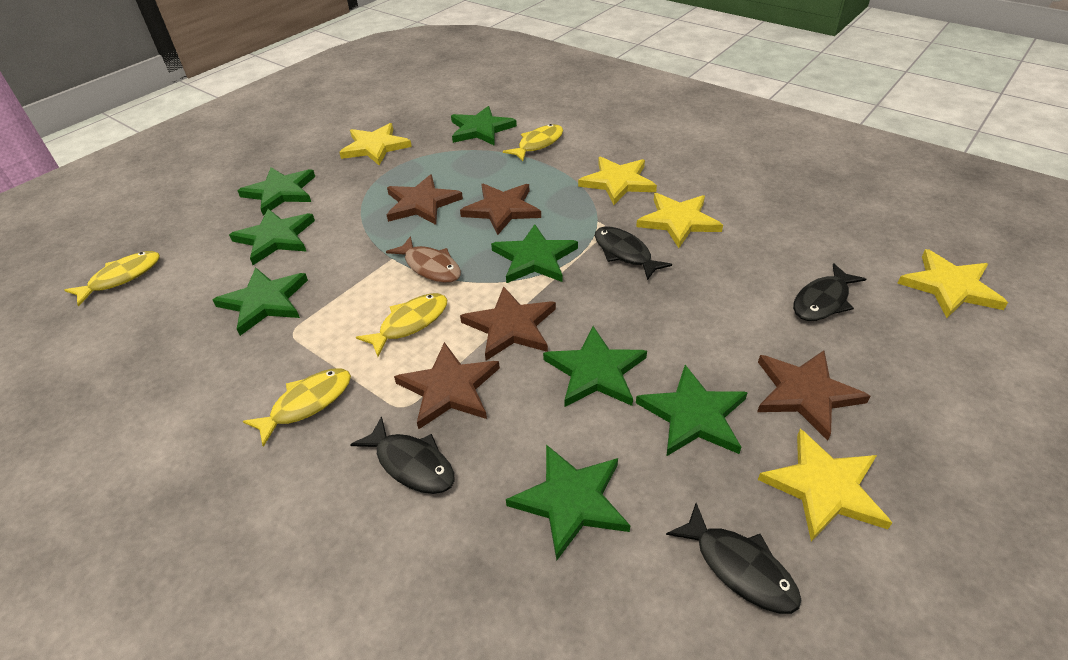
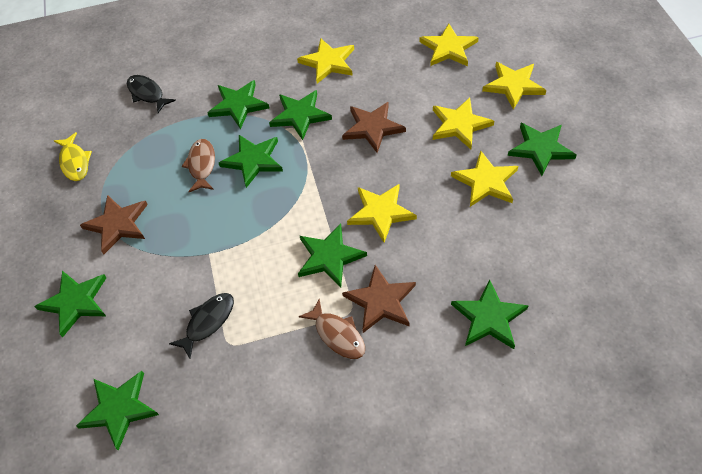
black fish: 4 -> 2
brown fish: 1 -> 2
brown star: 5 -> 3
yellow fish: 4 -> 1
yellow star: 5 -> 6

